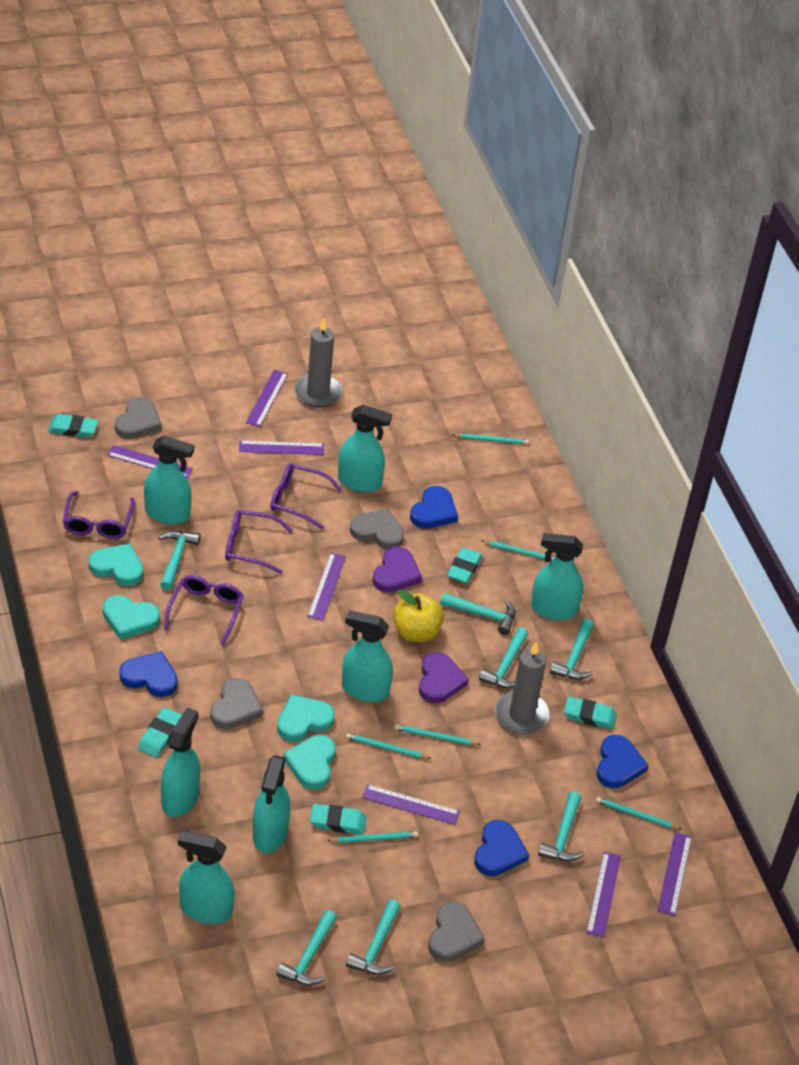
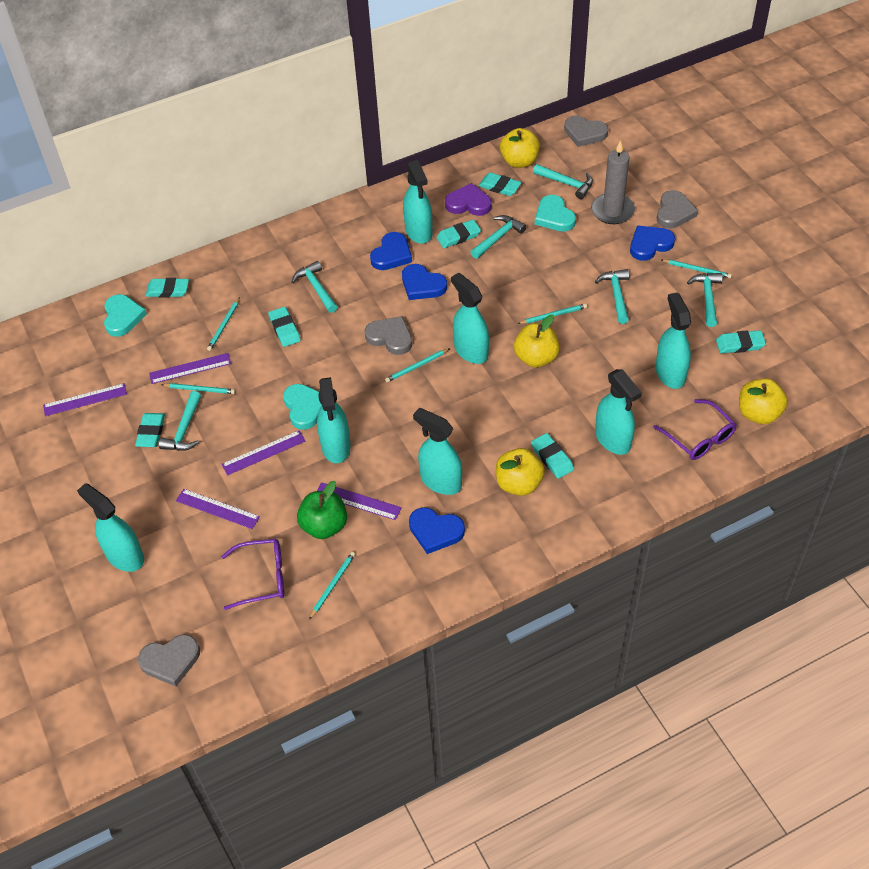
green apple: 0 -> 1
grey candle: 2 -> 1
purple glasses: 4 -> 2
purple heart: 2 -> 1
purple ruler: 7 -> 5
turquoise eraser: 5 -> 7
turquoise hammer: 7 -> 6
turquoise heart: 4 -> 3
yellow apple: 1 -> 4

